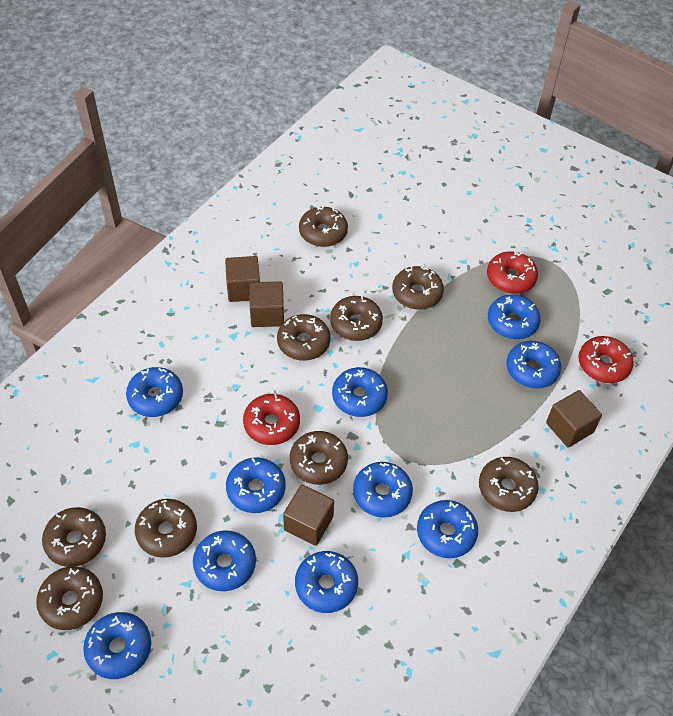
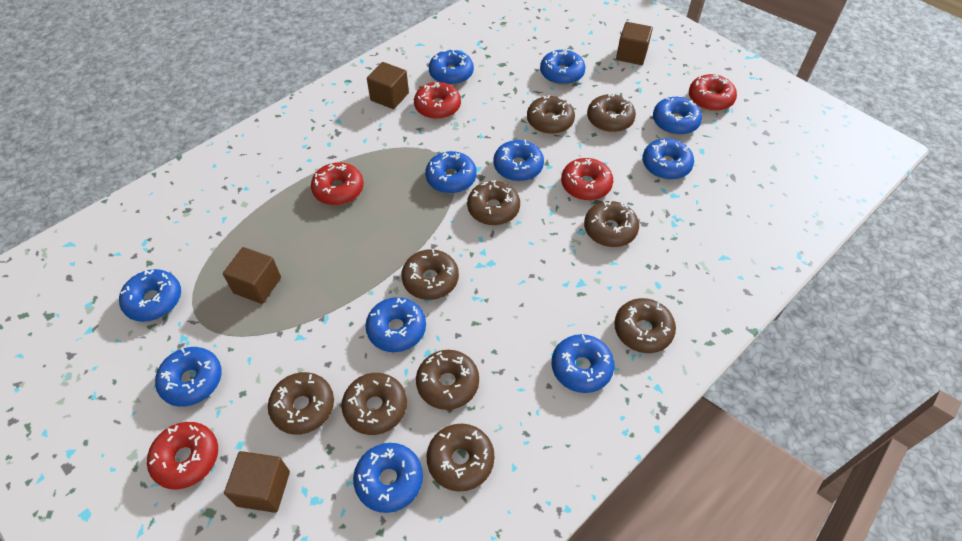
blue donut: 10 -> 11
brown donut: 9 -> 10
red donut: 3 -> 5

